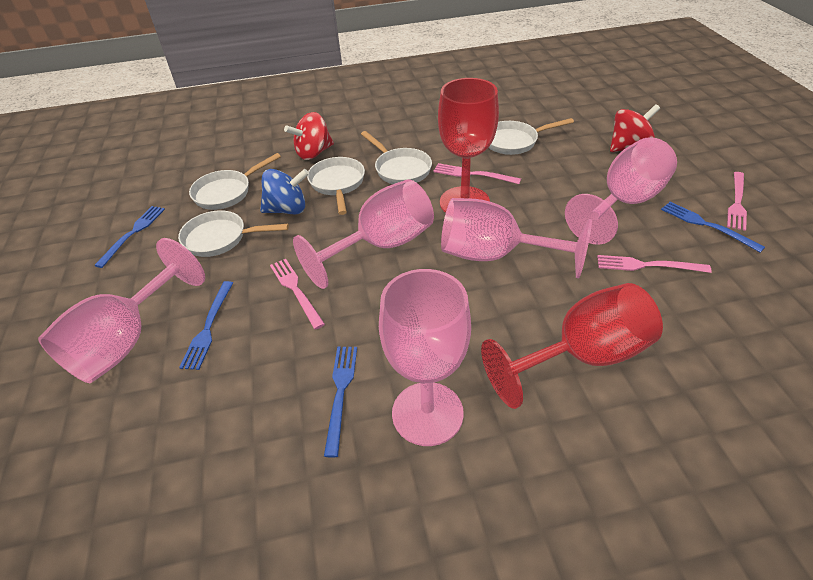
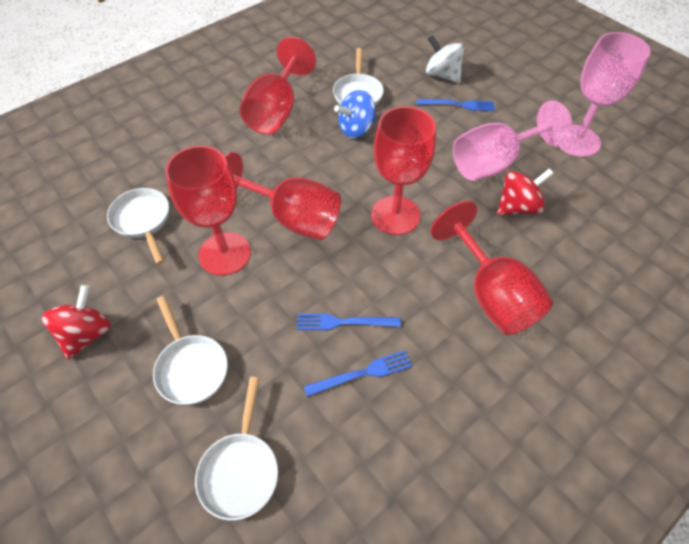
blue fork: 4 -> 3
pink fork: 4 -> 0
pink goblet: 5 -> 2
red goblet: 2 -> 5
white pan: 5 -> 4
white spinning top: 0 -> 1

